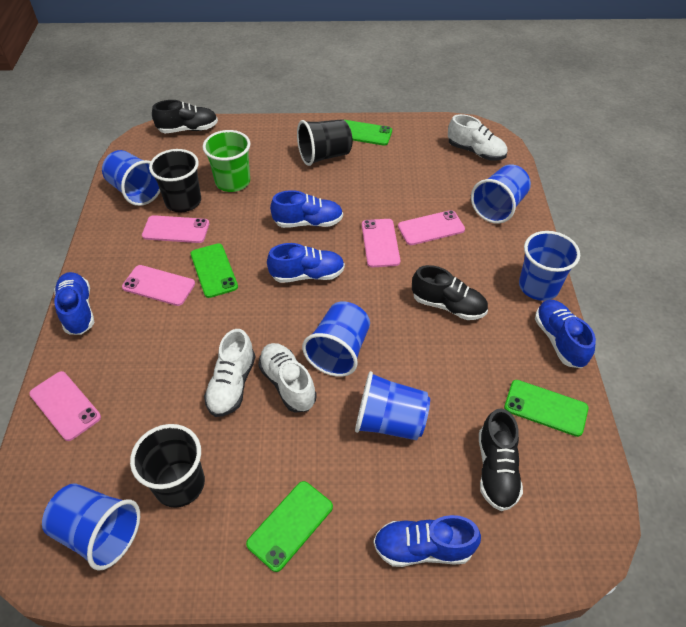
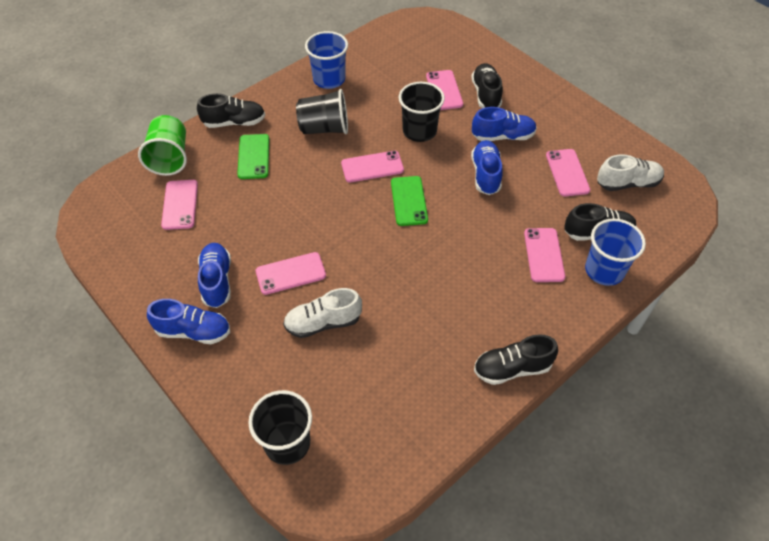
black shoe: 3 -> 4
blue cup: 6 -> 2
blue shoe: 5 -> 4
green phone: 4 -> 2
pink phone: 5 -> 6
white shoe: 3 -> 2

